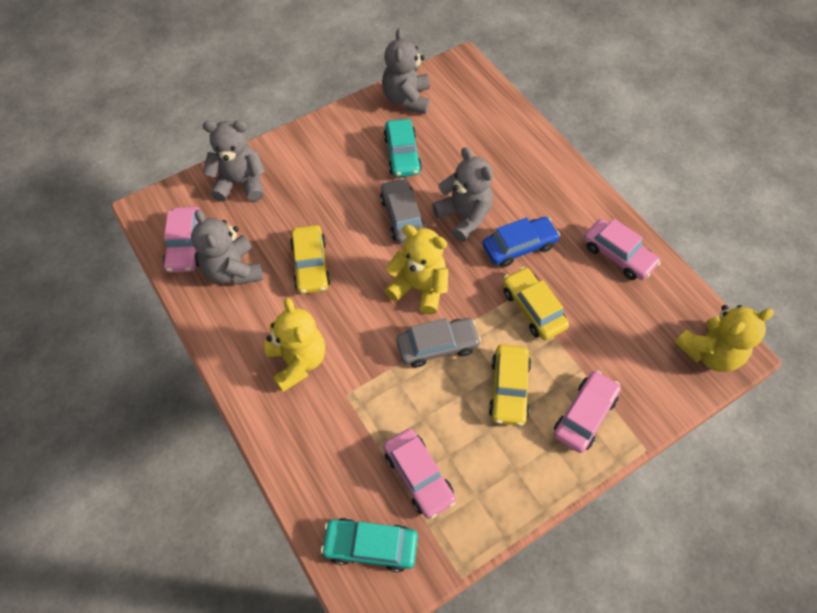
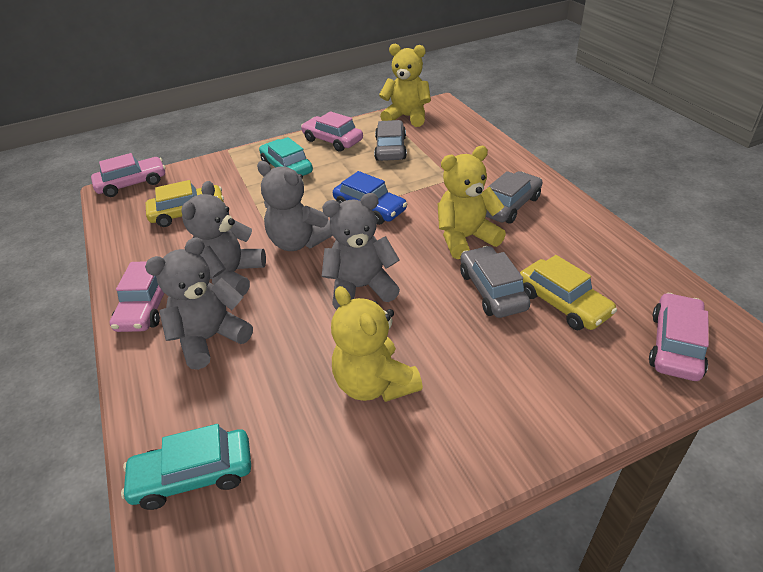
grey car: 2 -> 3
yellow car: 3 -> 2

